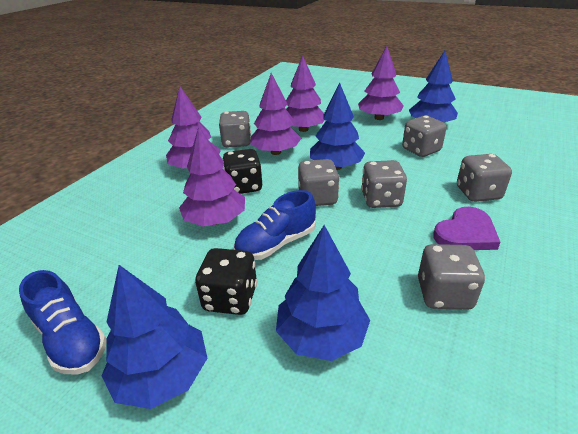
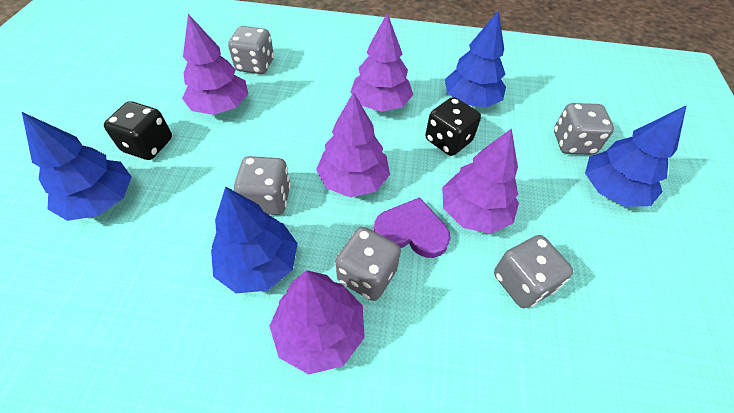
blue shoe: 2 -> 0
grey dice: 6 -> 5

